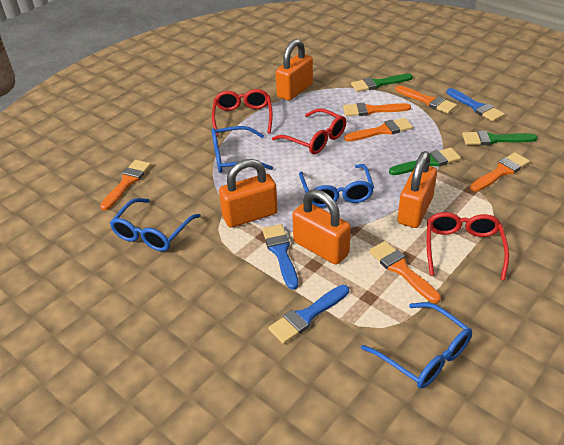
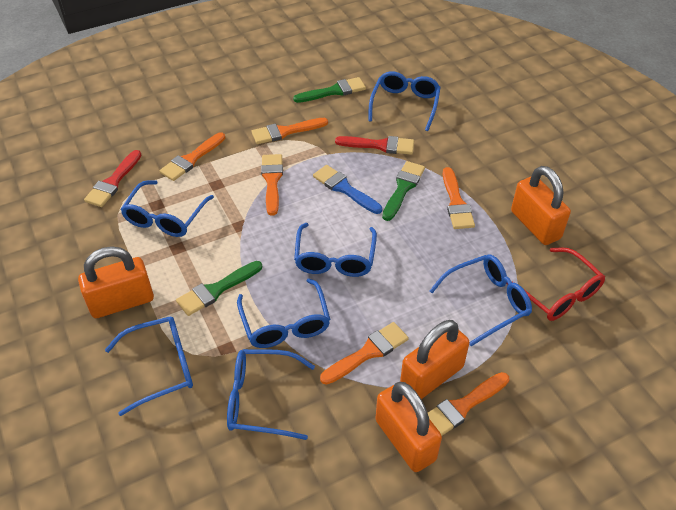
blue brush: 3 -> 1
blue glasses: 4 -> 7
red brush: 0 -> 2
red glasses: 3 -> 1

